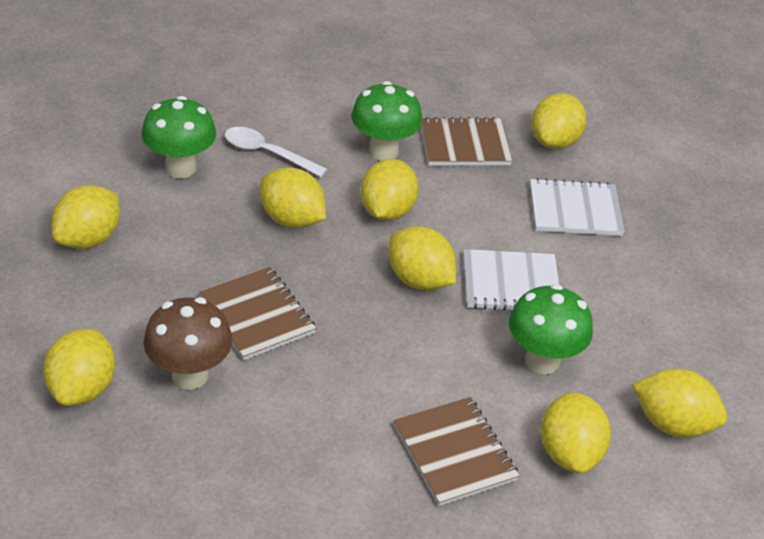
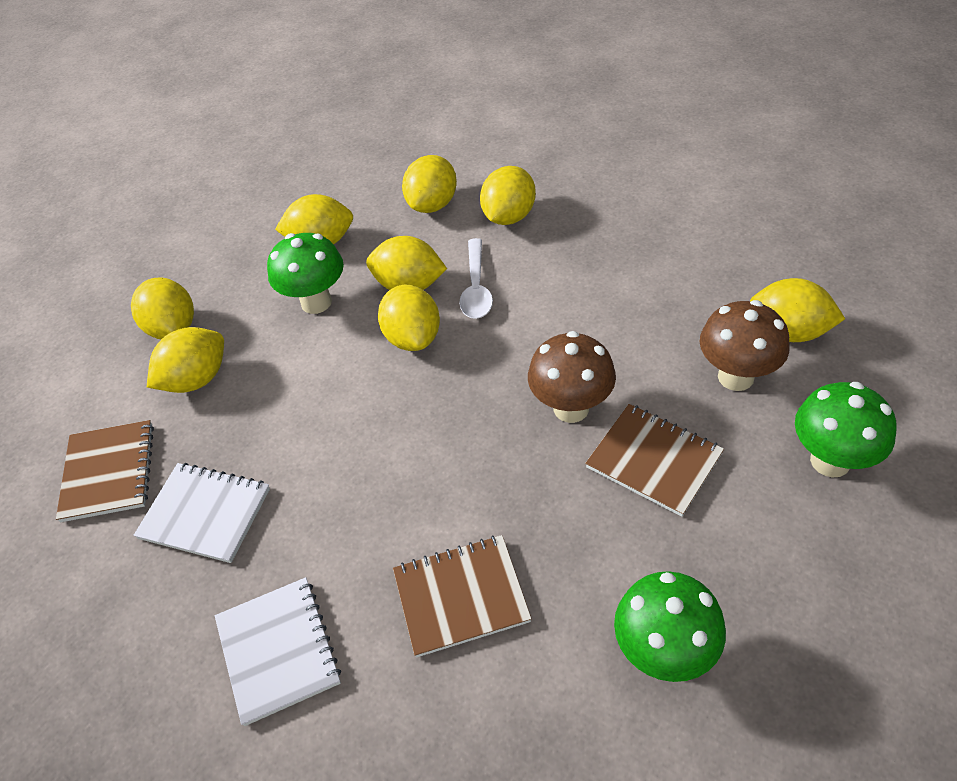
brown mushroom: 1 -> 2

